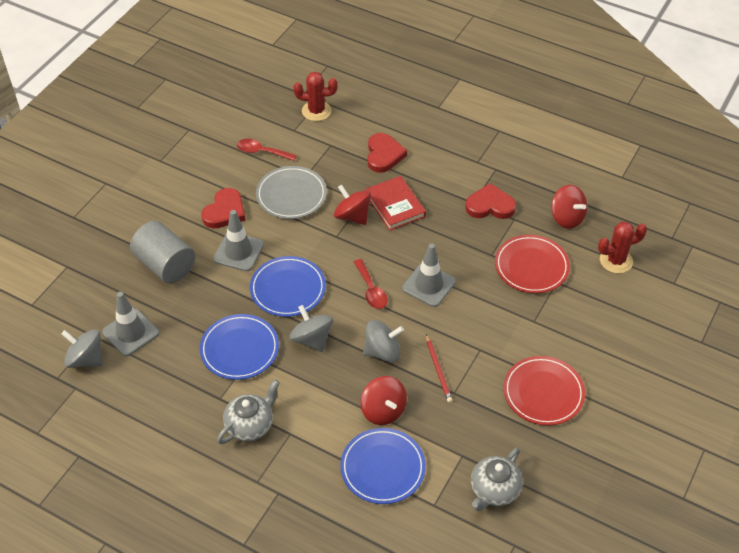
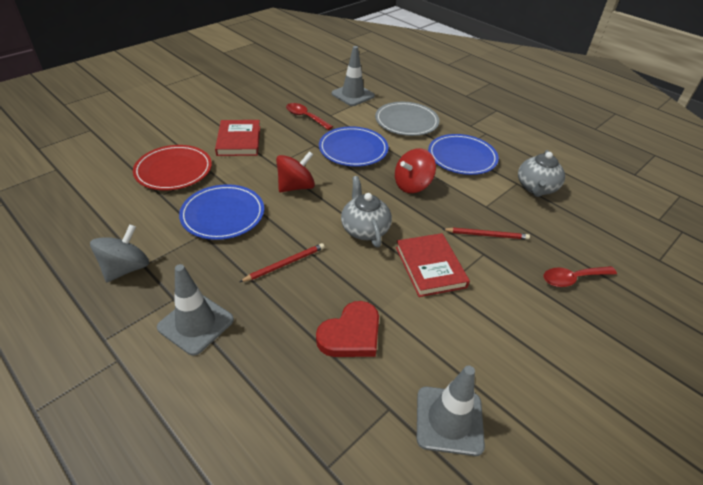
grey cylinder: 1 -> 0
grey spinning top: 3 -> 1
red book: 1 -> 2
red cactus: 2 -> 0
red heart: 3 -> 1
red pencil: 1 -> 2
red plate: 2 -> 1
red spinning top: 3 -> 2

